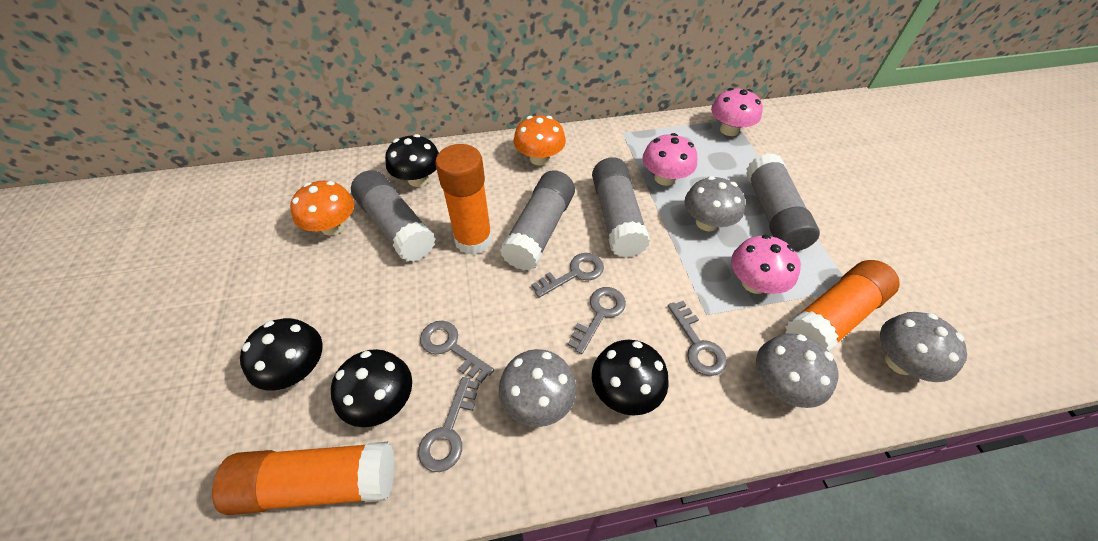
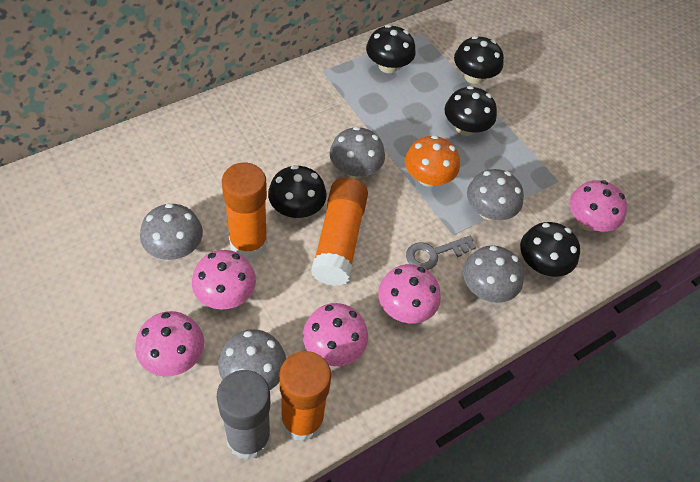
black mushroom: 4 -> 5
grey glue stick: 4 -> 1
grey key: 5 -> 1
grey mushroom: 4 -> 5
orange mushroom: 2 -> 1
pink mushroom: 3 -> 5

